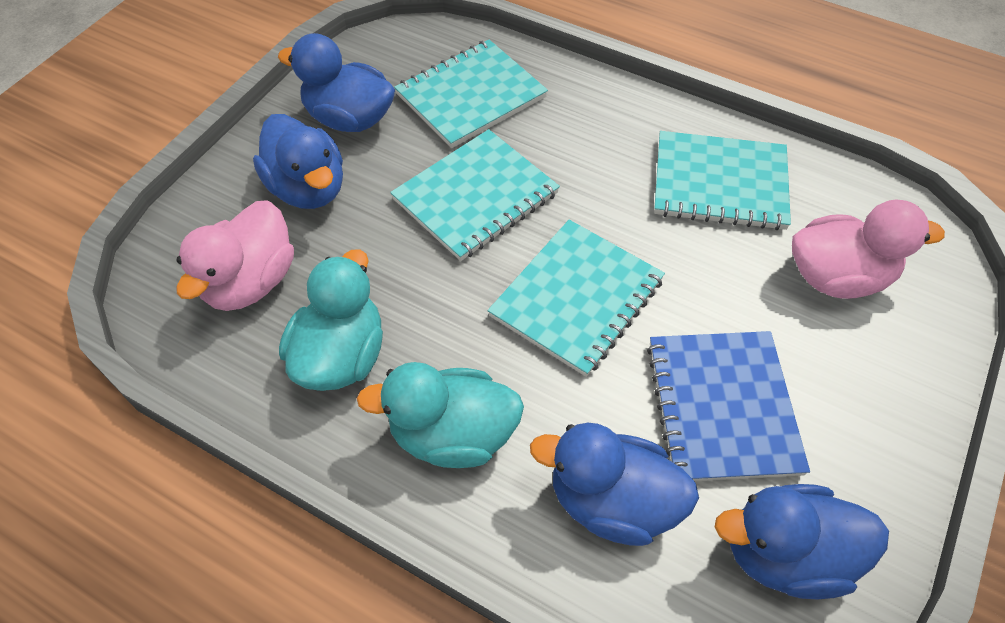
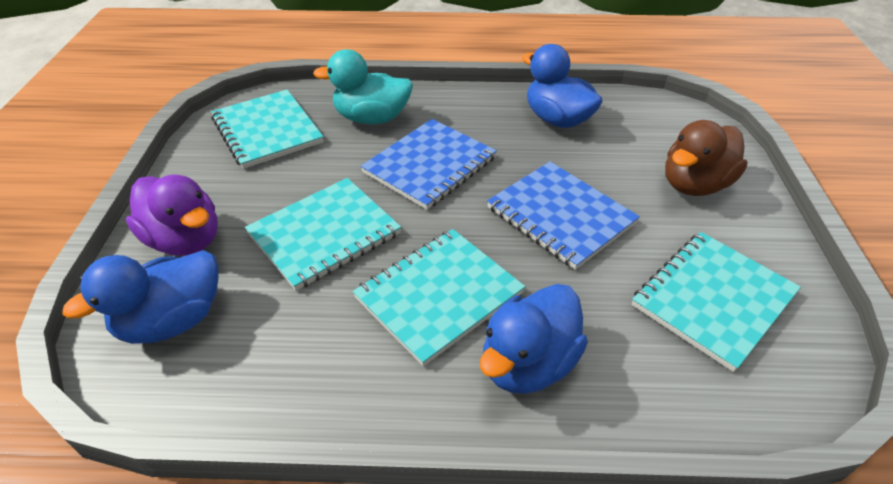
blue duck: 4 -> 3
blue notebook: 1 -> 2
brown duck: 0 -> 1
pink duck: 2 -> 0
purple duck: 0 -> 1
turquoise duck: 2 -> 1

